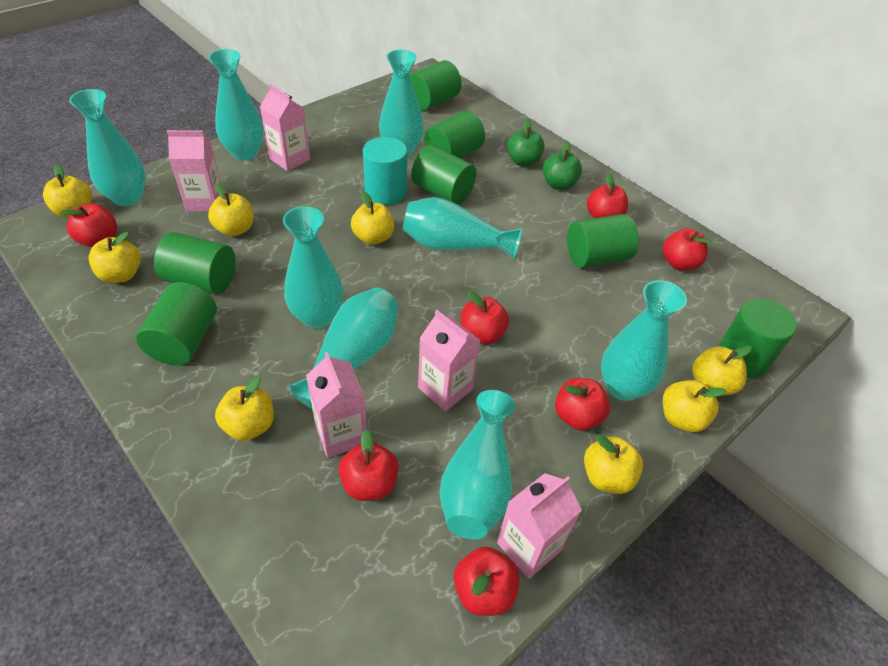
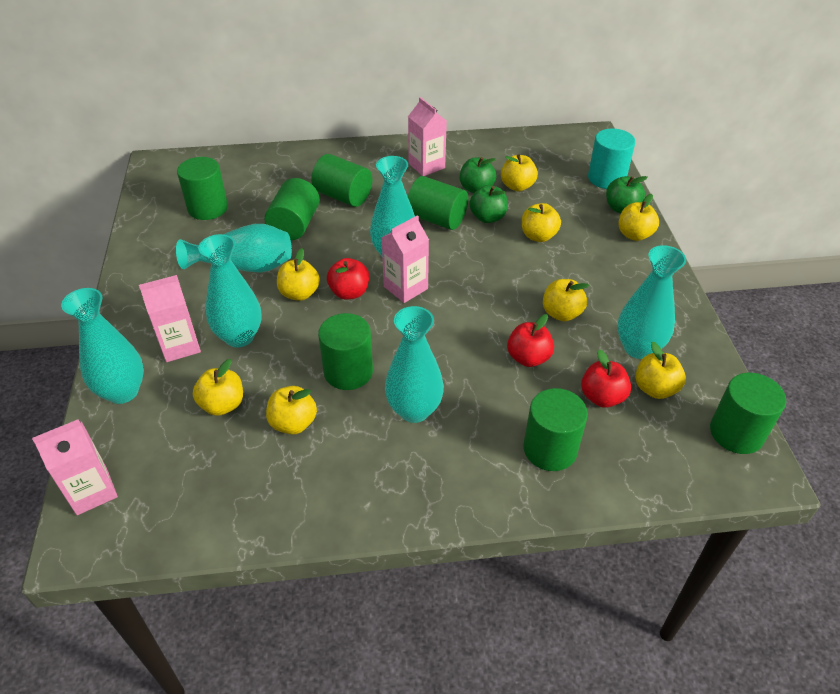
green apple: 2 -> 3
pink carton: 5 -> 4
red apple: 7 -> 3
turquoise vase: 8 -> 6

